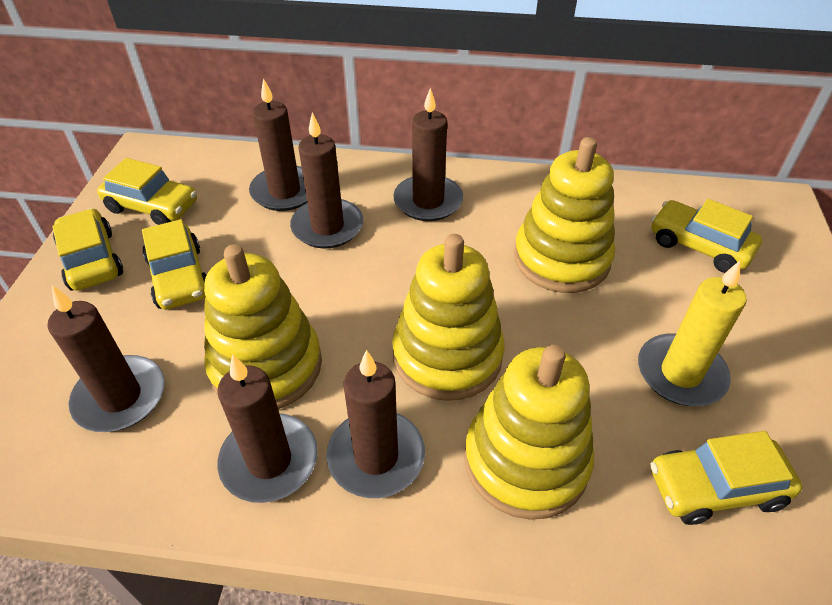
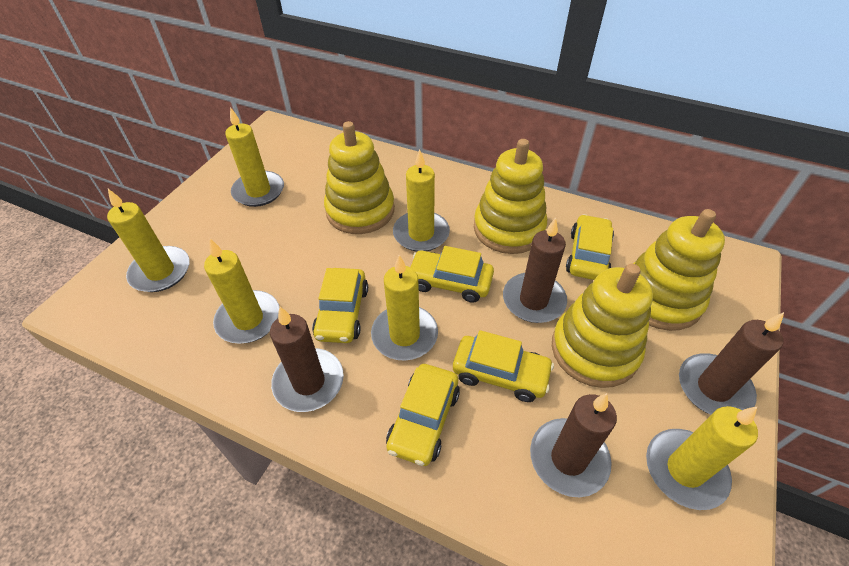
brown candle: 6 -> 4
yellow candle: 1 -> 6

